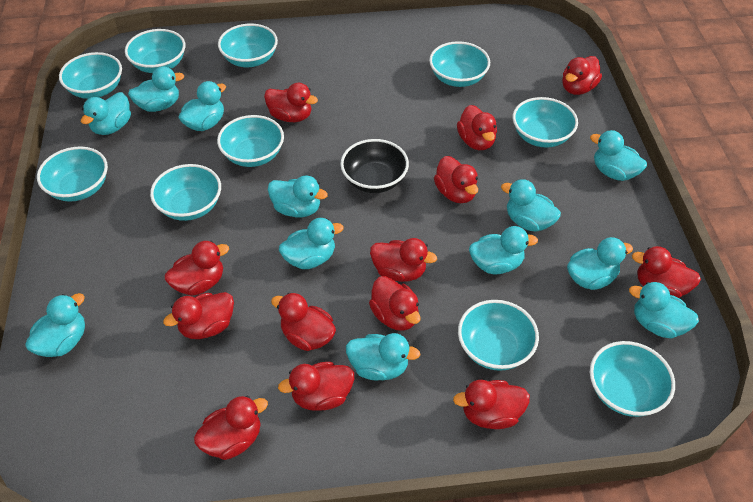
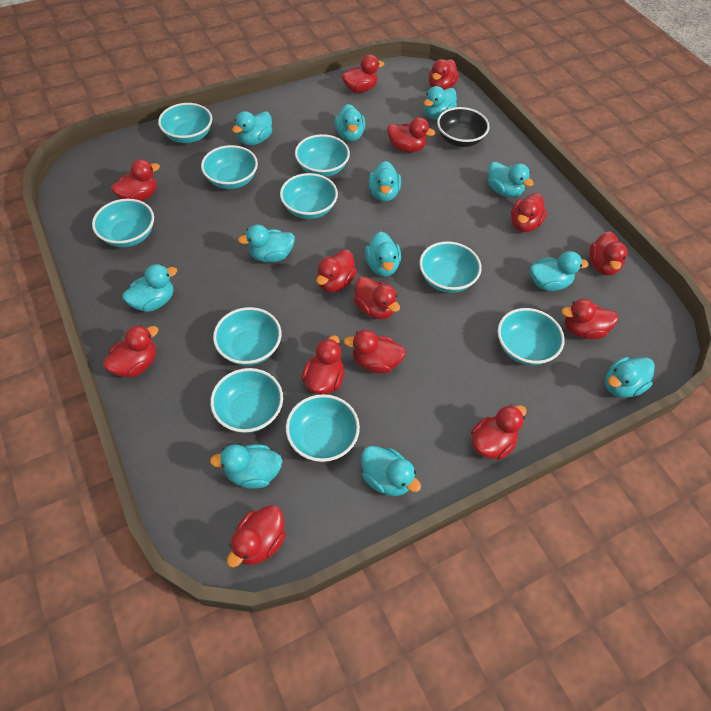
red duck: 13 -> 14

